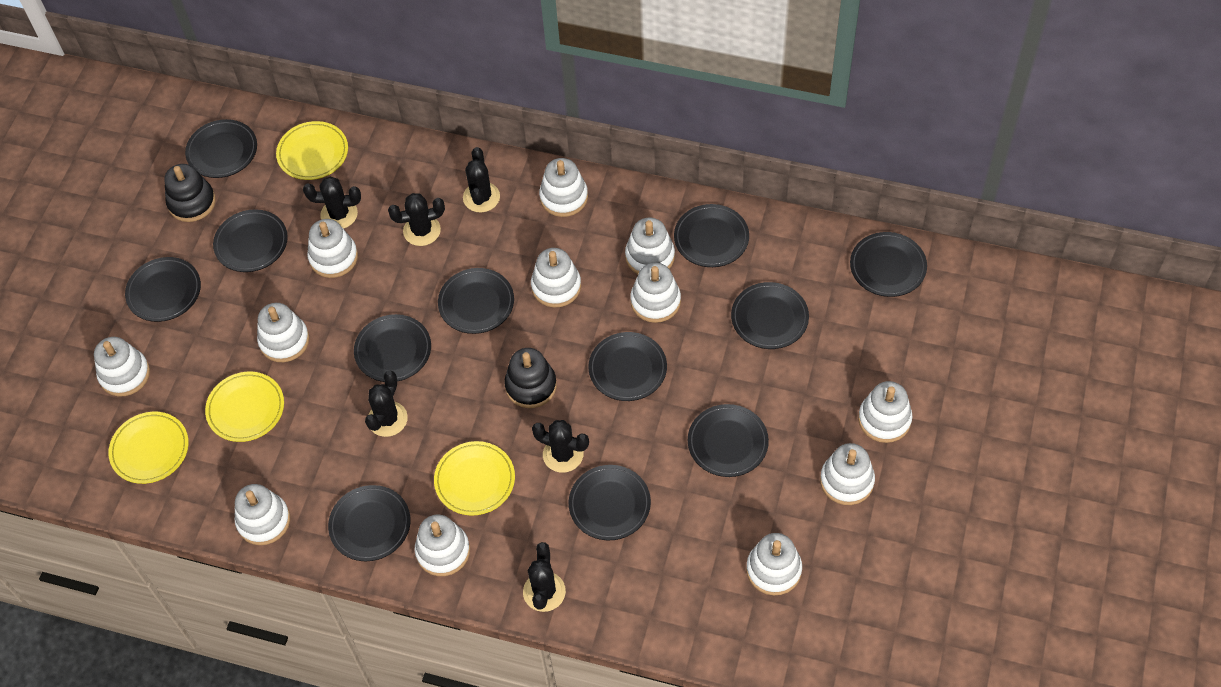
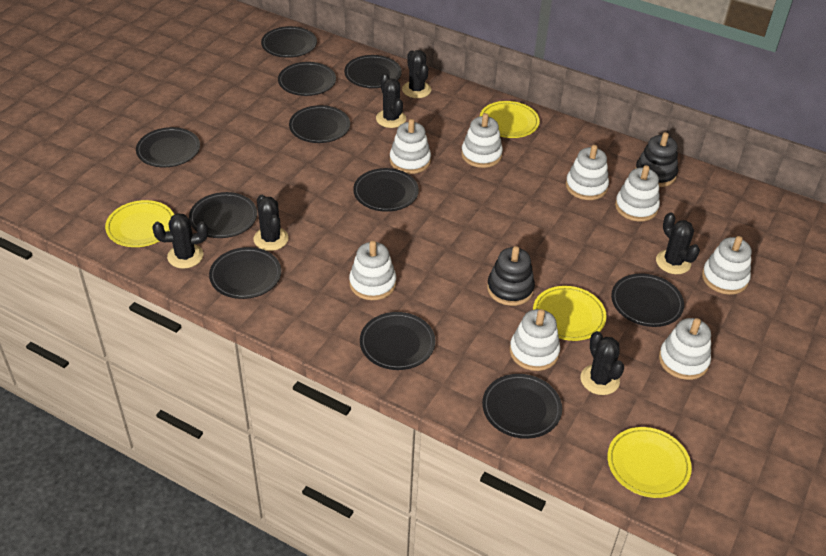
black plate: 12 -> 11
white stacking toy: 12 -> 8

